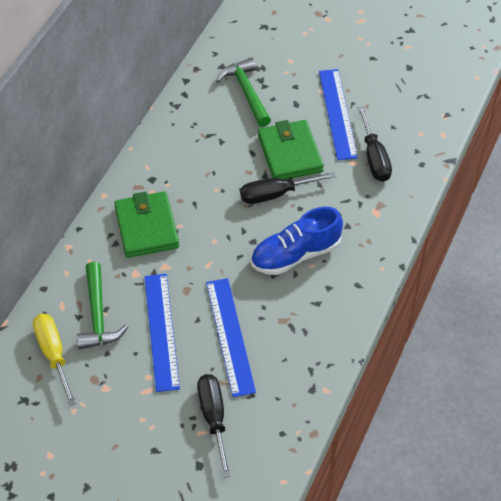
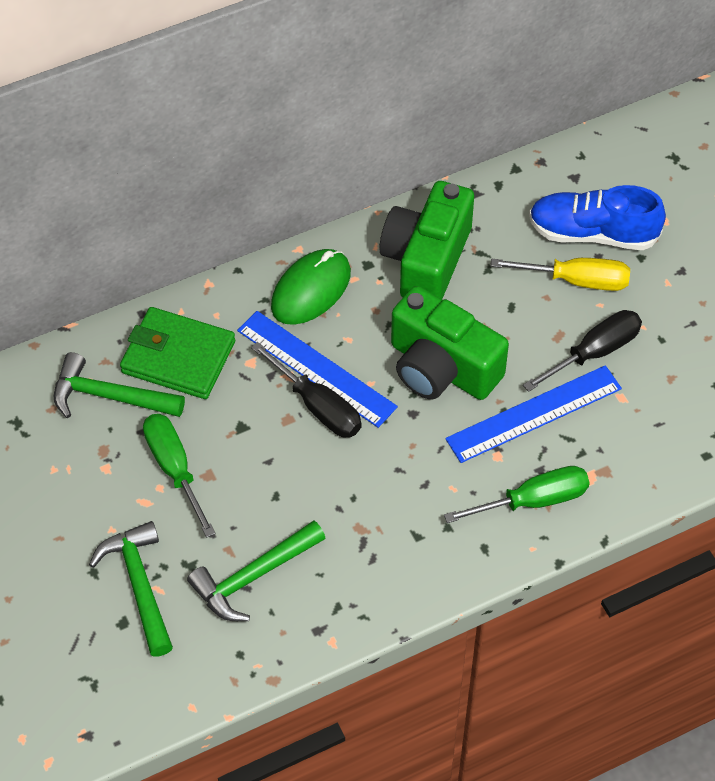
black screwdriver: 3 -> 2
blue ruler: 3 -> 2
green camera: 0 -> 2
green hammer: 2 -> 3
green mouse: 0 -> 1
green screwdriver: 0 -> 2
green wallet: 2 -> 1

